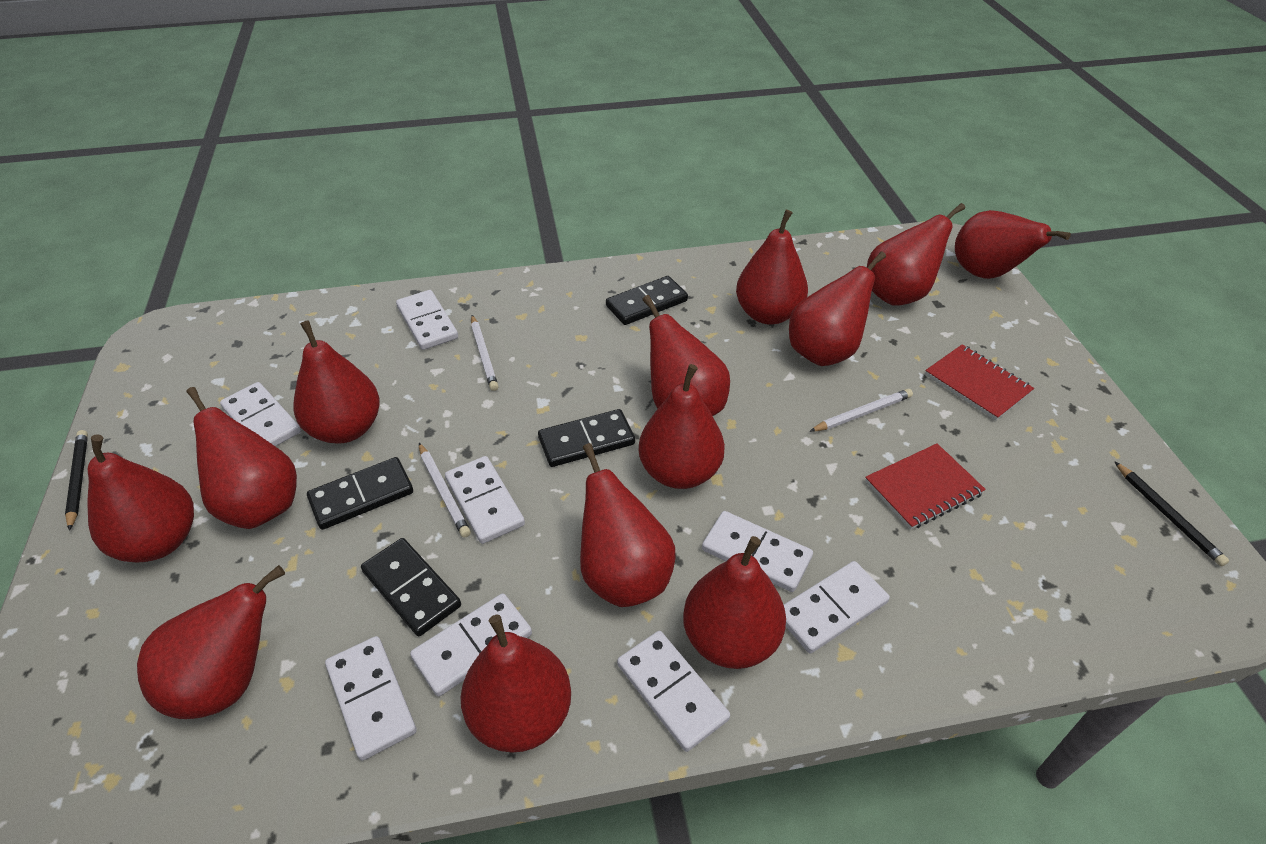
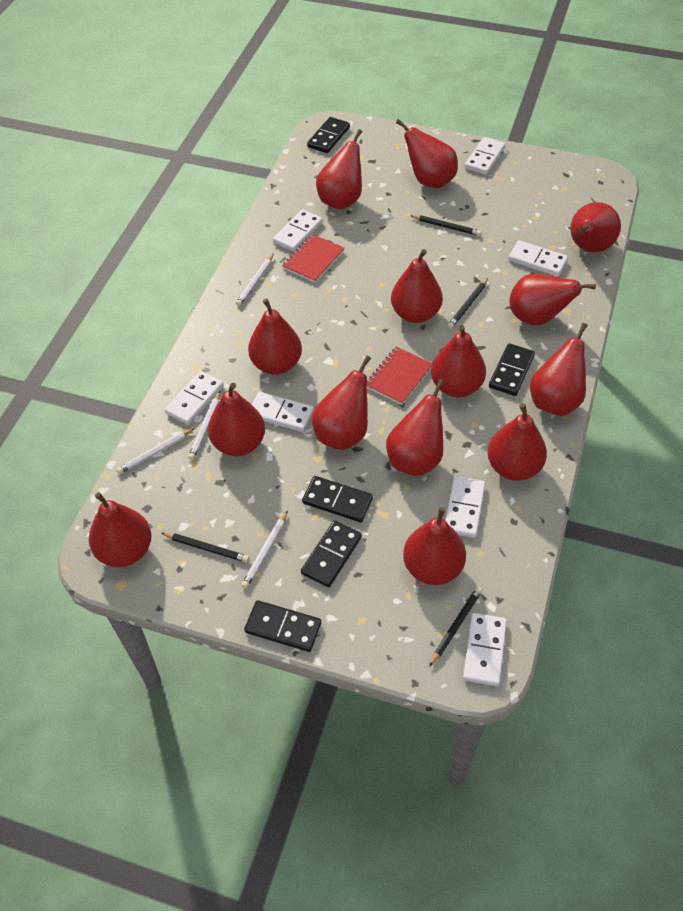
black domino: 4 -> 5
black pencil: 2 -> 4
red pear: 13 -> 14
white domino: 8 -> 7
white pencil: 3 -> 4

